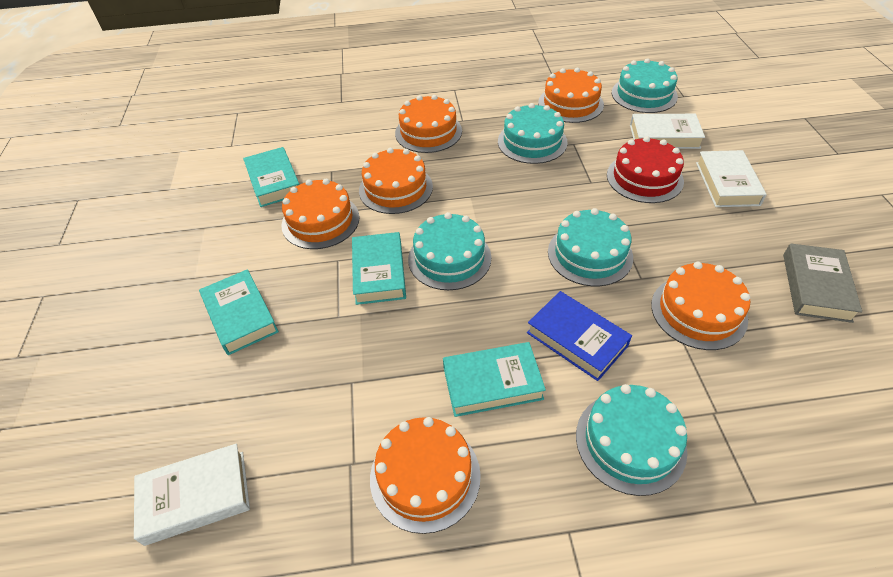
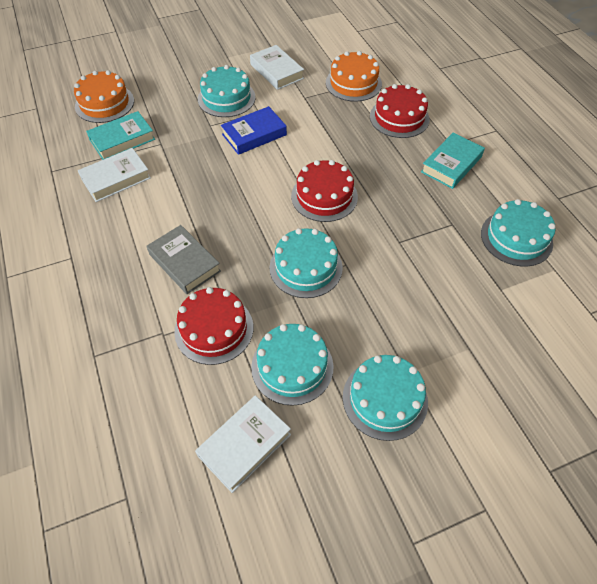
orange cake: 6 -> 2
red cake: 1 -> 3
turquoise book: 4 -> 2

